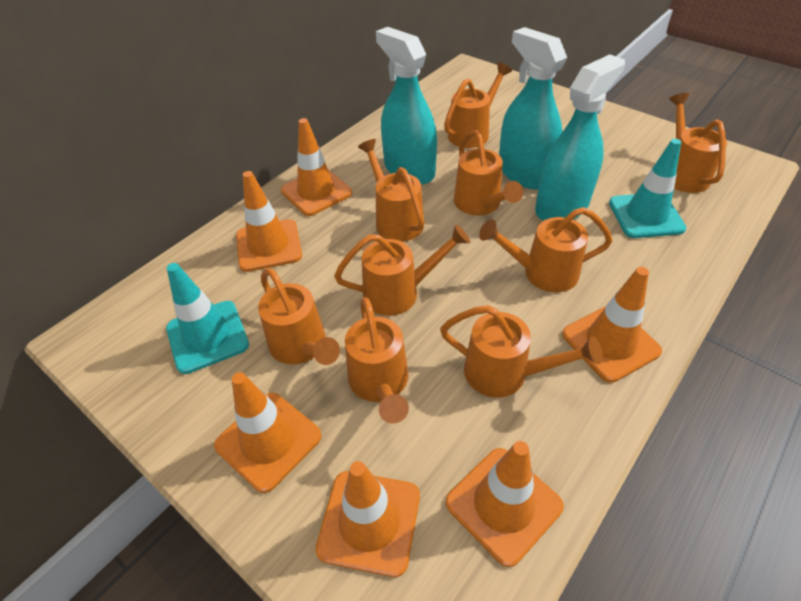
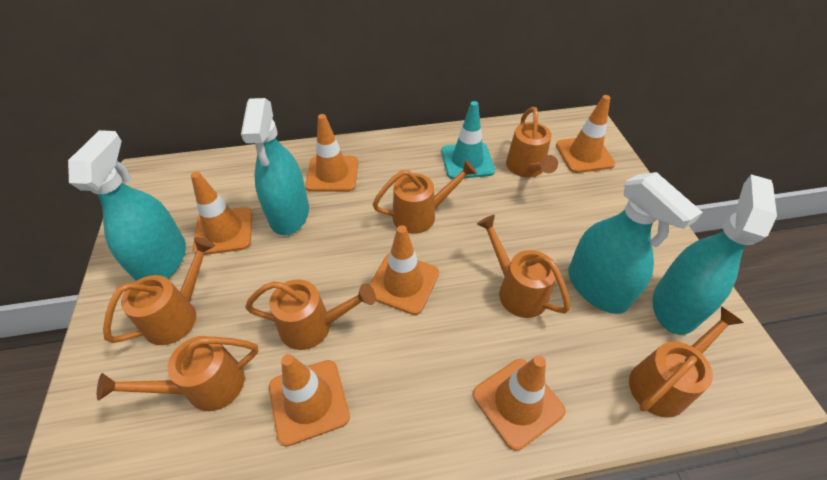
orange watering can: 9 -> 7
turquoise spray bottle: 3 -> 4
turquoise traffic cone: 2 -> 1

